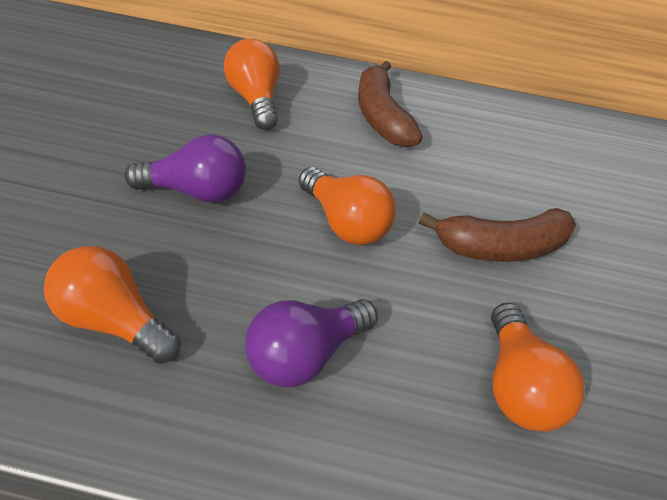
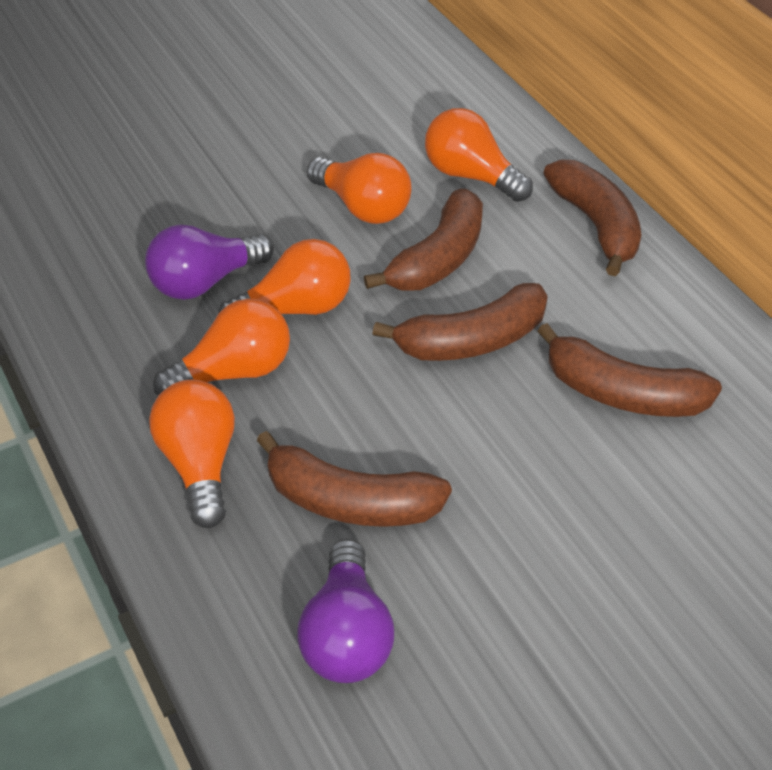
brown banana: 2 -> 5
orange light bulb: 4 -> 5

